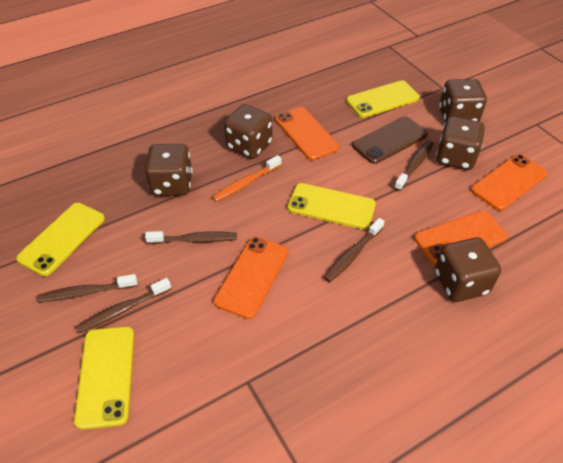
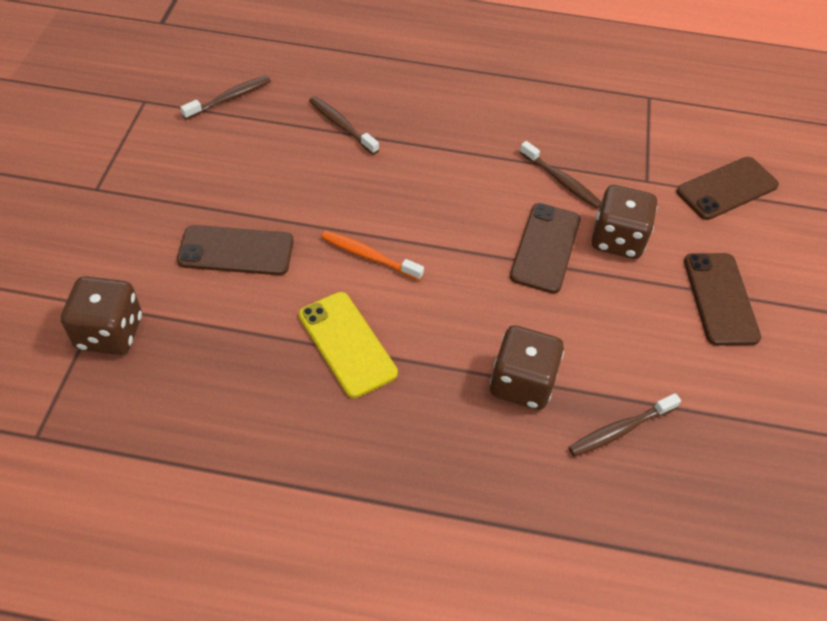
brown dice: 5 -> 3
brown phone: 1 -> 4
brown toothbrush: 5 -> 4
orange phone: 4 -> 0
yellow phone: 4 -> 1

